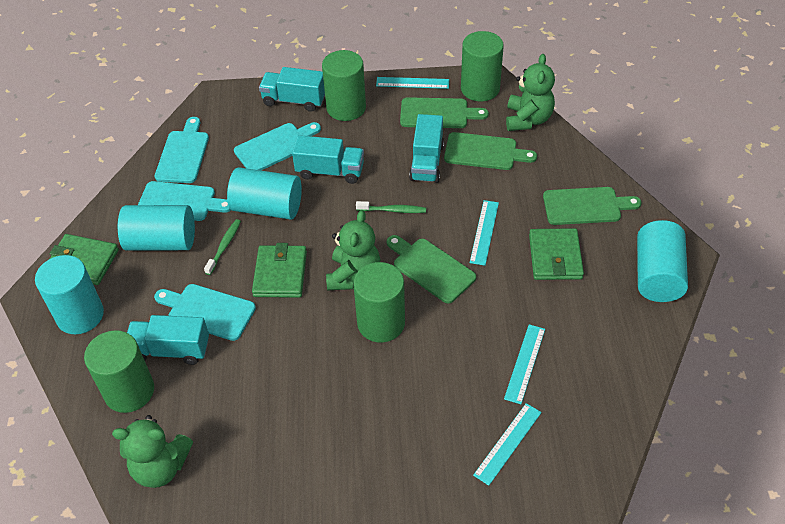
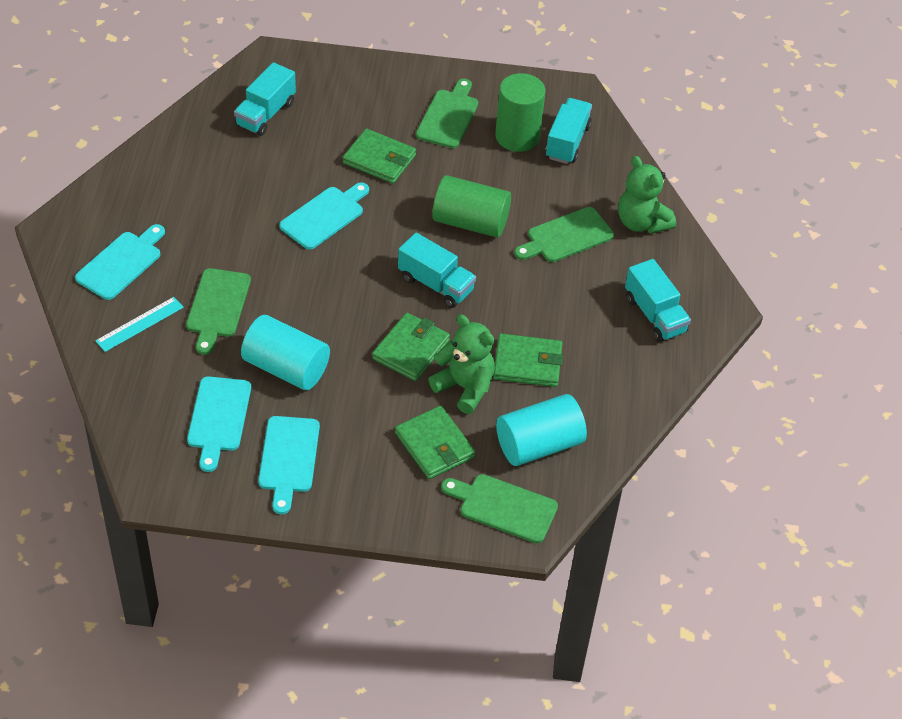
green cylinder: 4 -> 2
green teddy bear: 3 -> 2
green toothbrush: 2 -> 0
green wallet: 3 -> 4
turquoise cylinder: 4 -> 2
turquoise ruler: 4 -> 1

